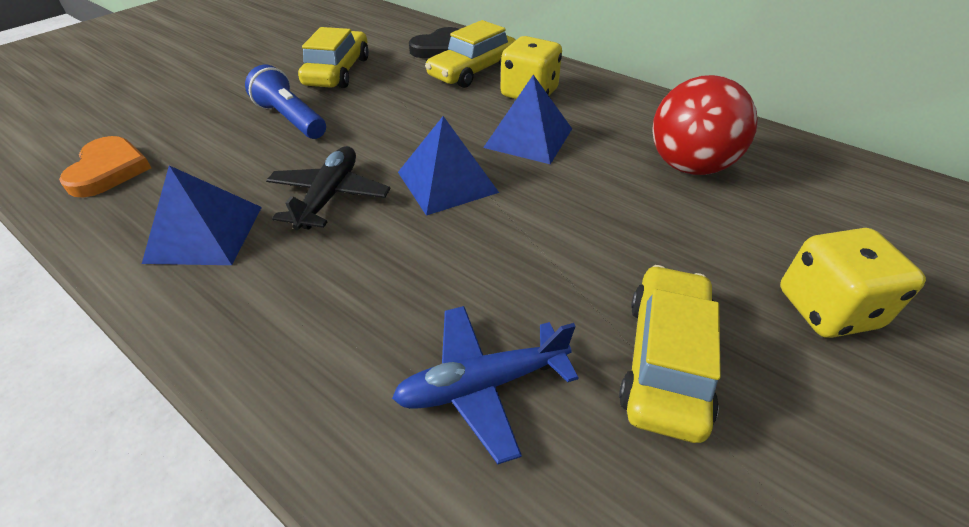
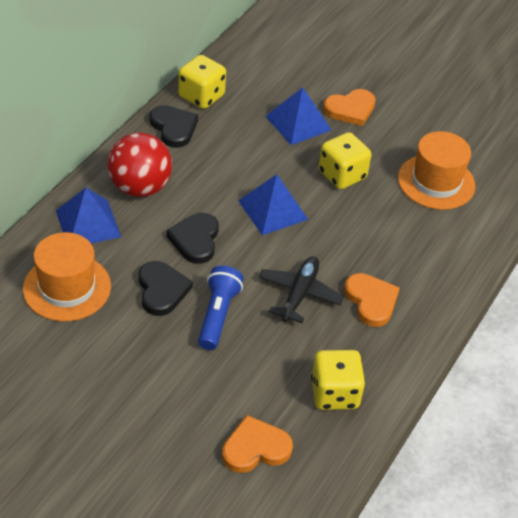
black heart: 1 -> 3
blue plane: 1 -> 0
orange hat: 0 -> 2
orange heart: 1 -> 3
yellow car: 3 -> 0
yellow dice: 2 -> 3

